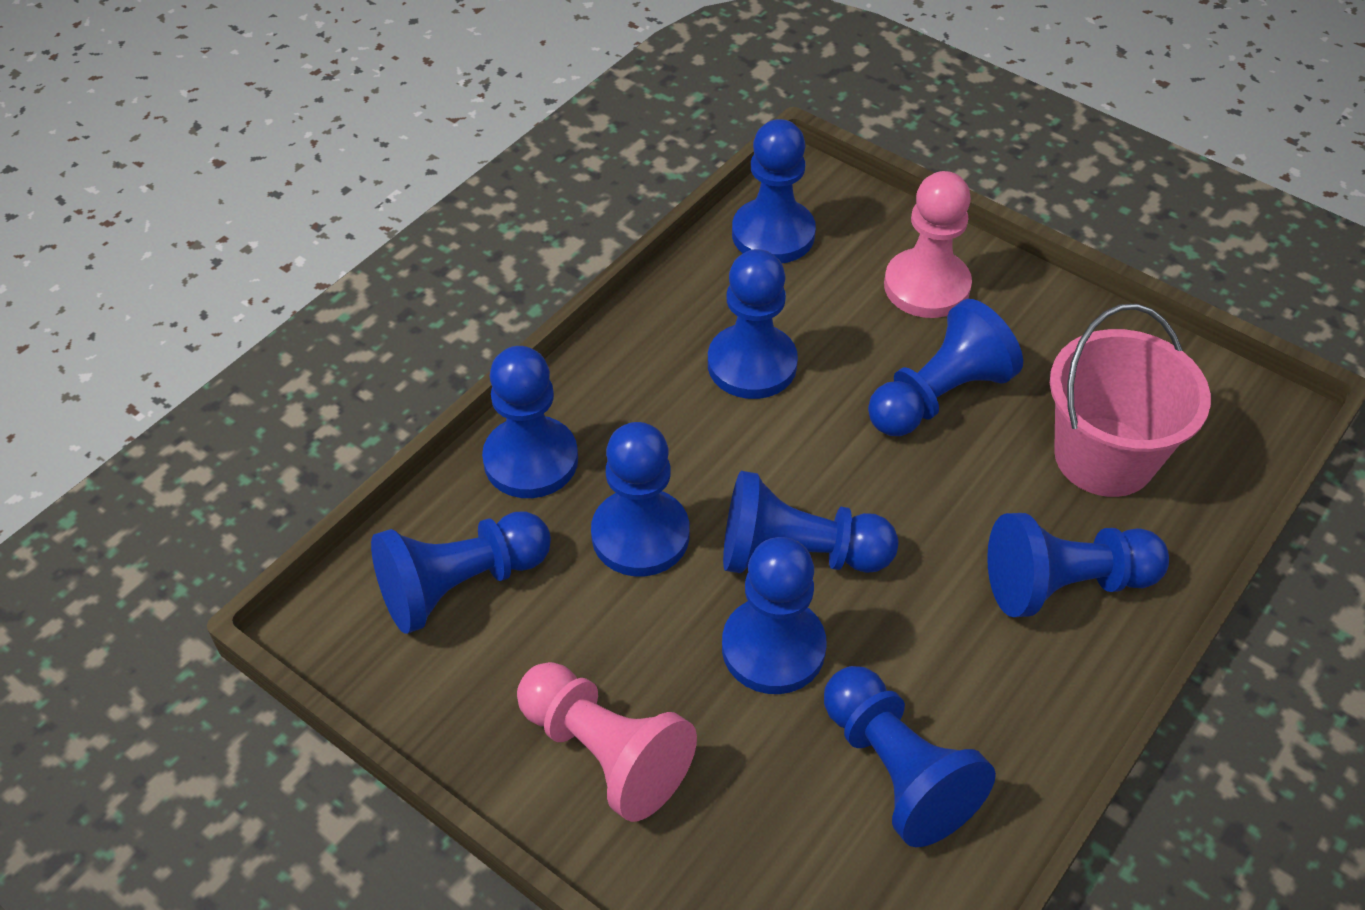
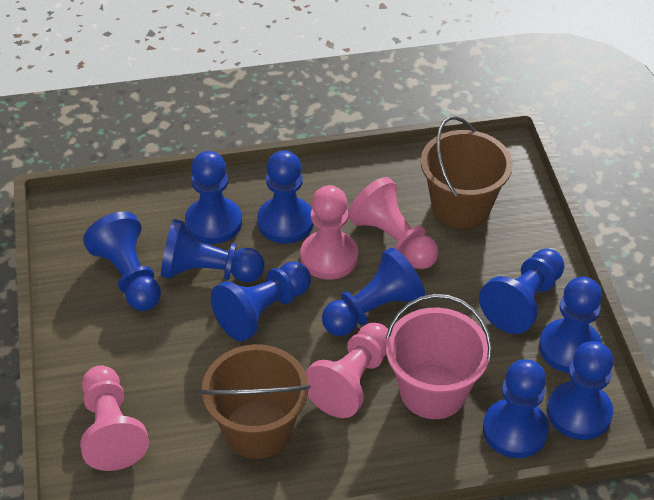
brown bucket: 0 -> 2
pink pawn: 2 -> 4

